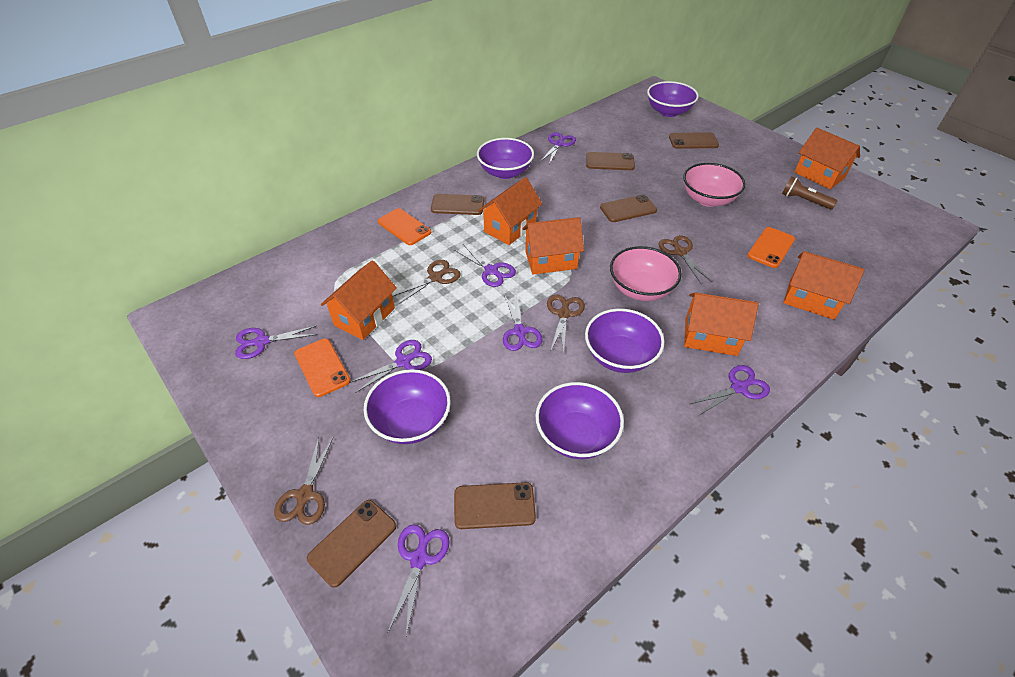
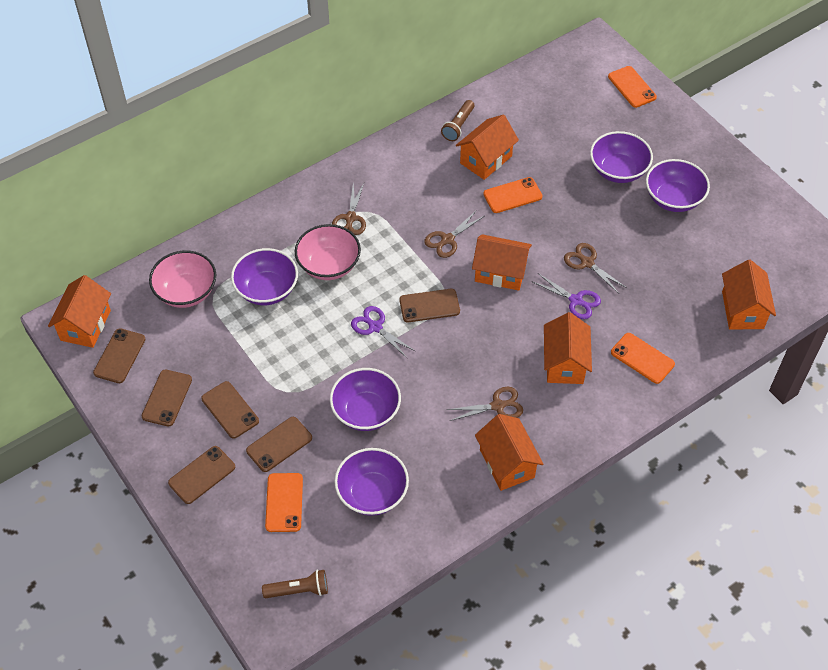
brown flashlight: 1 -> 2
orange phone: 3 -> 4
purple scissors: 7 -> 2

